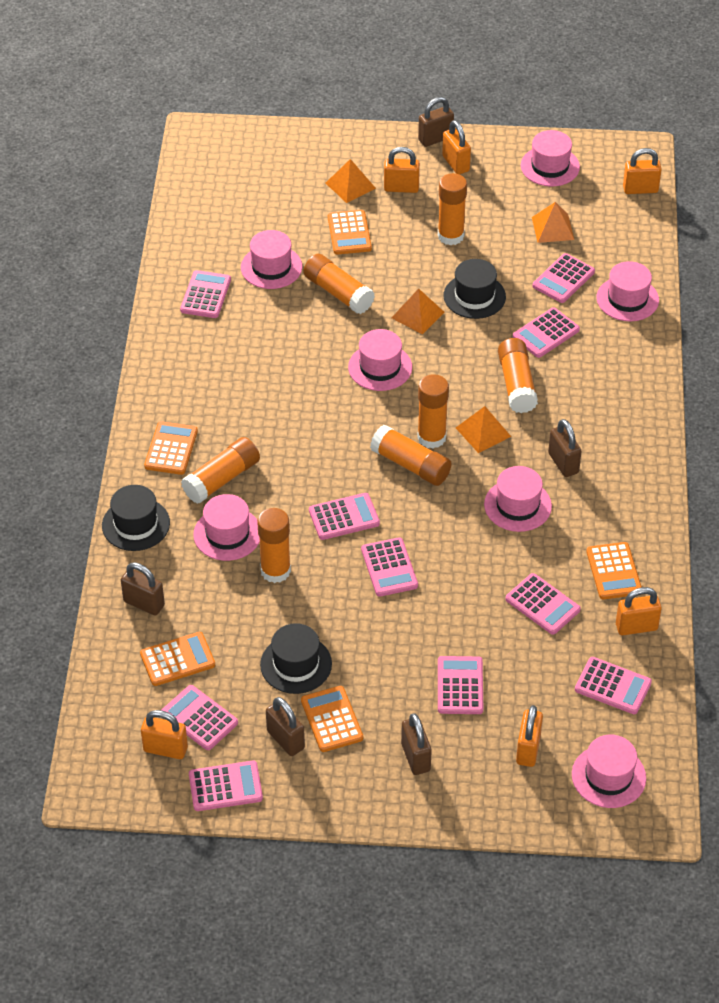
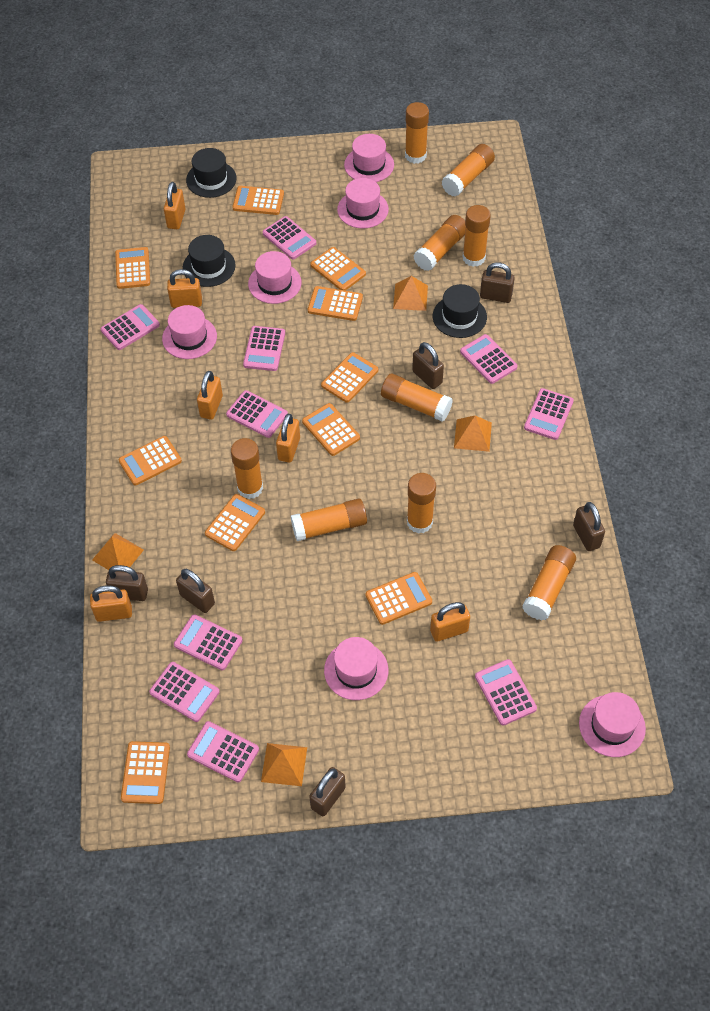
brown padlock: 5 -> 6
orange calculator: 5 -> 10
orange glue stick: 7 -> 9
pink hat: 7 -> 6

